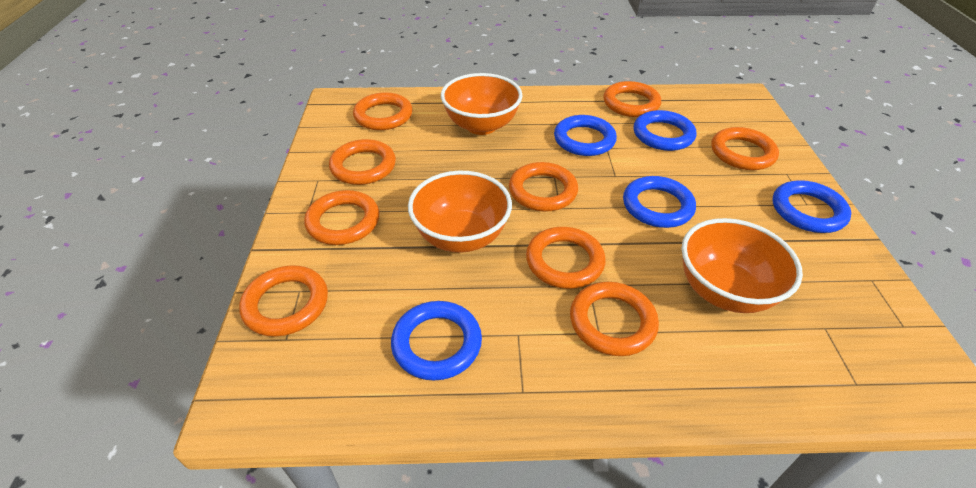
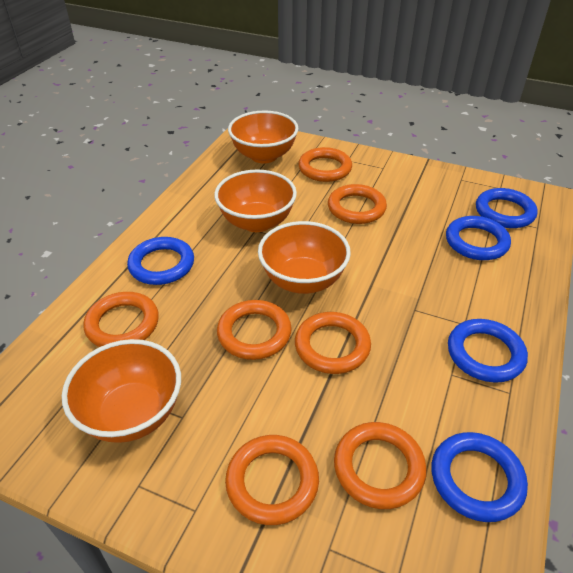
orange bowl: 3 -> 4
orange ring: 9 -> 7

